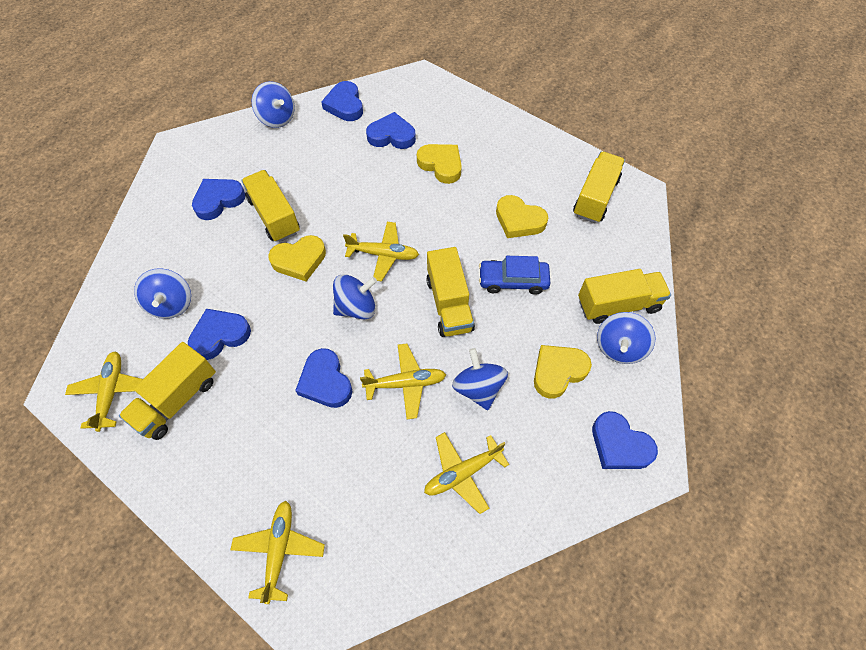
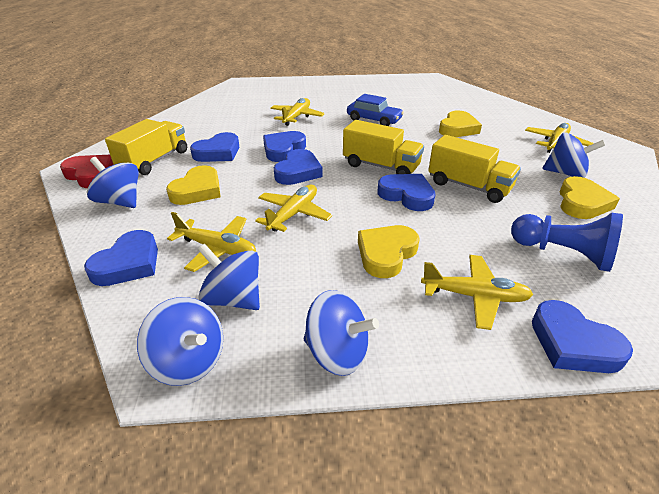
blue pawn: 0 -> 1
red heart: 0 -> 1
yellow truck: 5 -> 3

